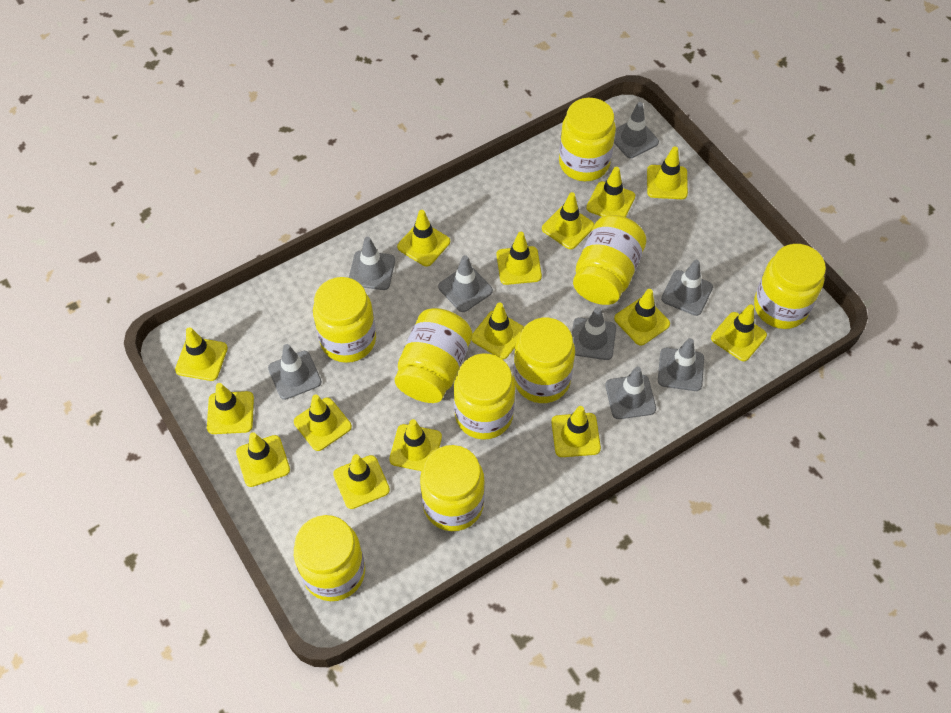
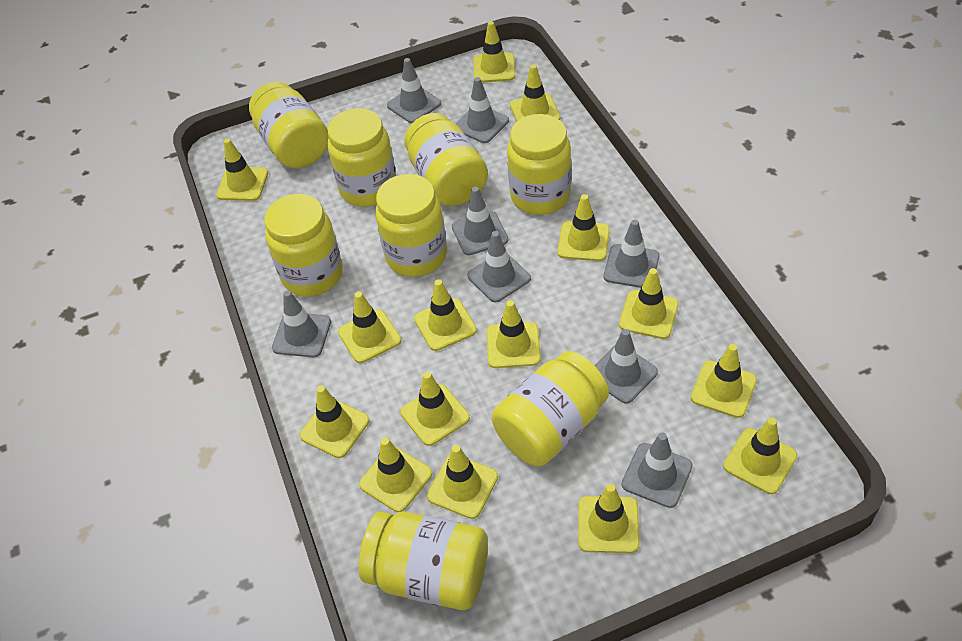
yellow jar: 9 -> 8

